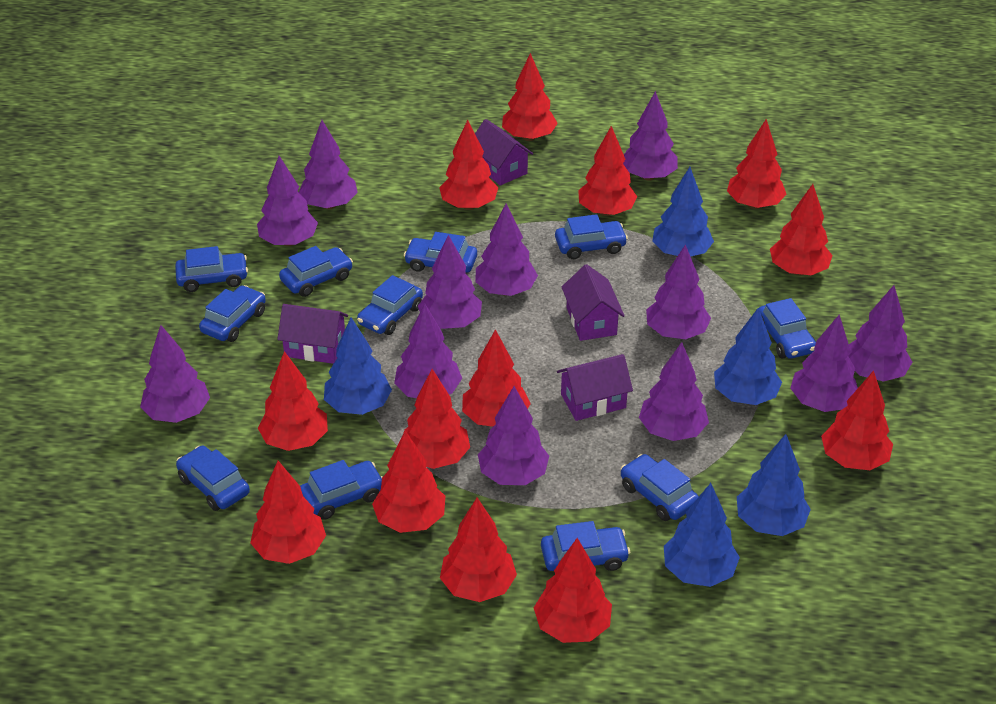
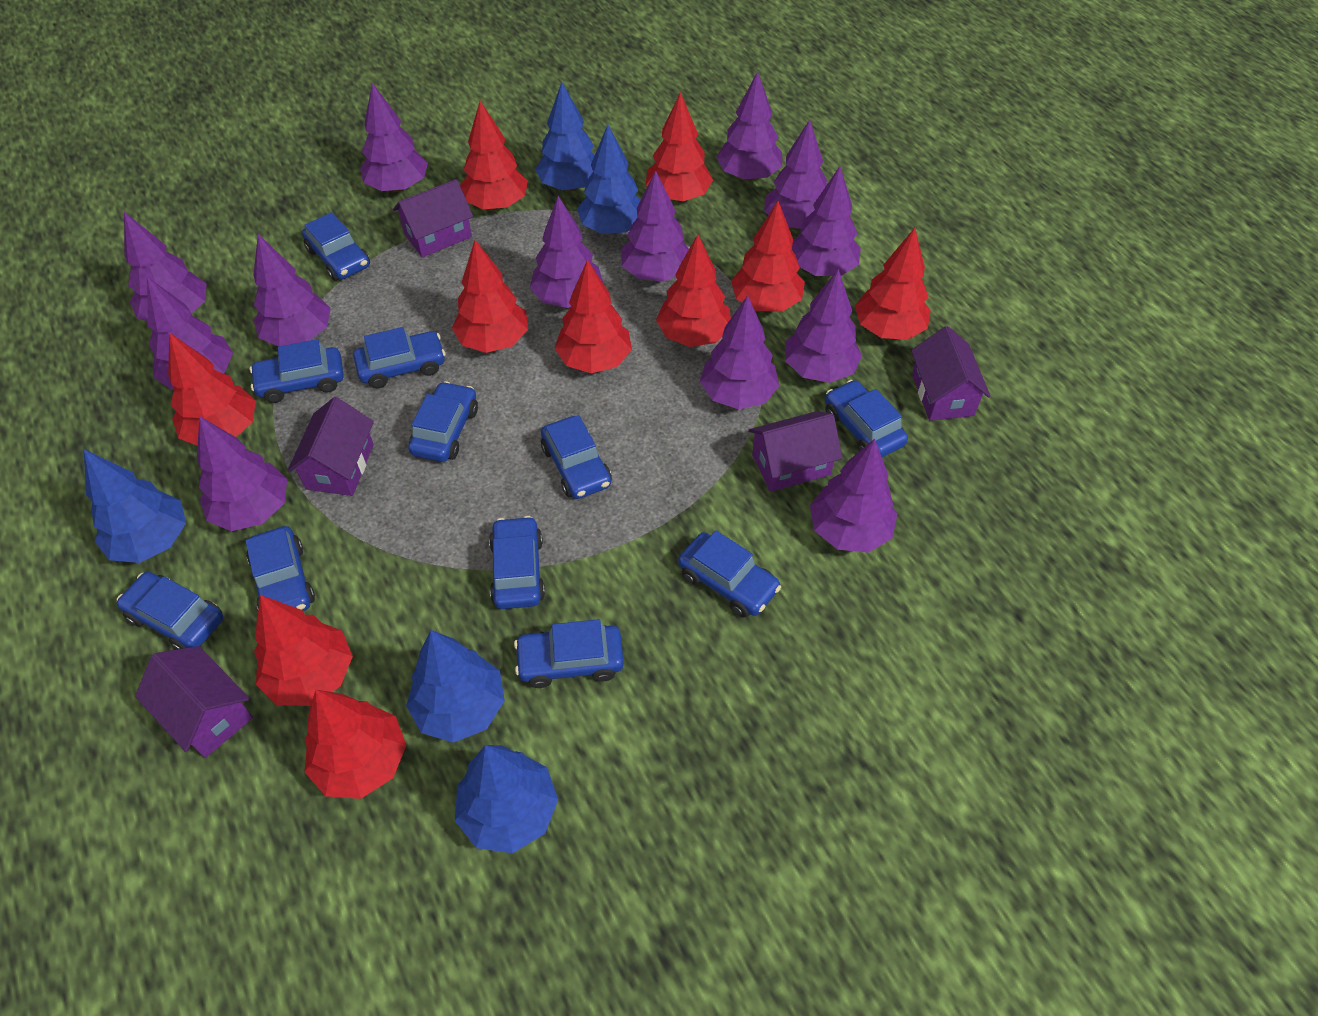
purple house: 4 -> 5
purple tree: 12 -> 13
red tree: 13 -> 10

